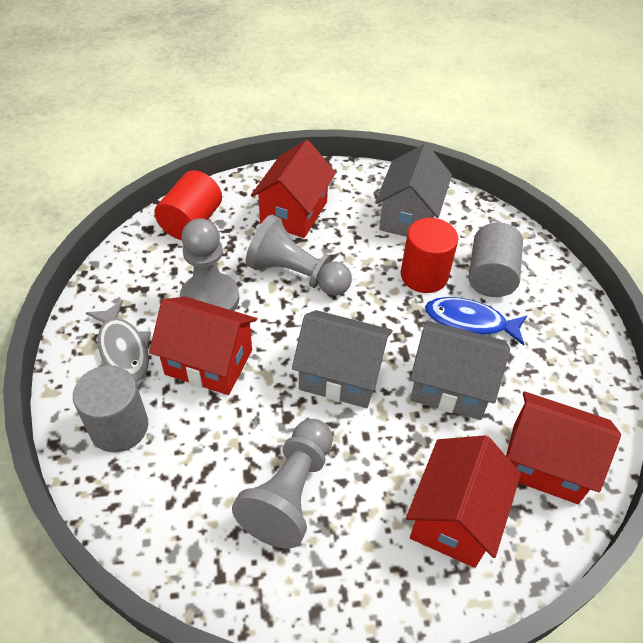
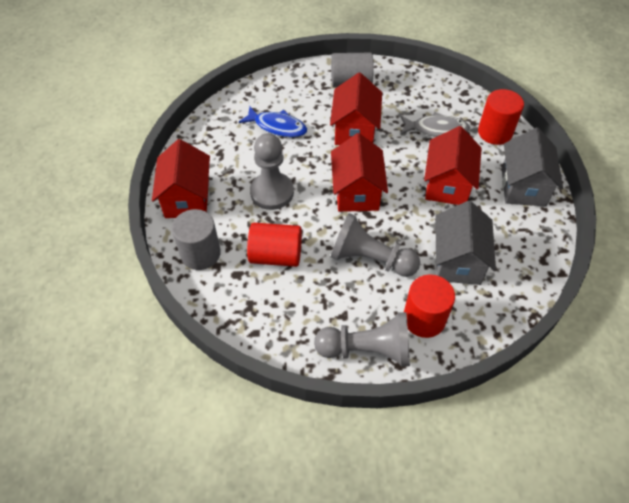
grey house: 3 -> 2
red cylinder: 2 -> 3

